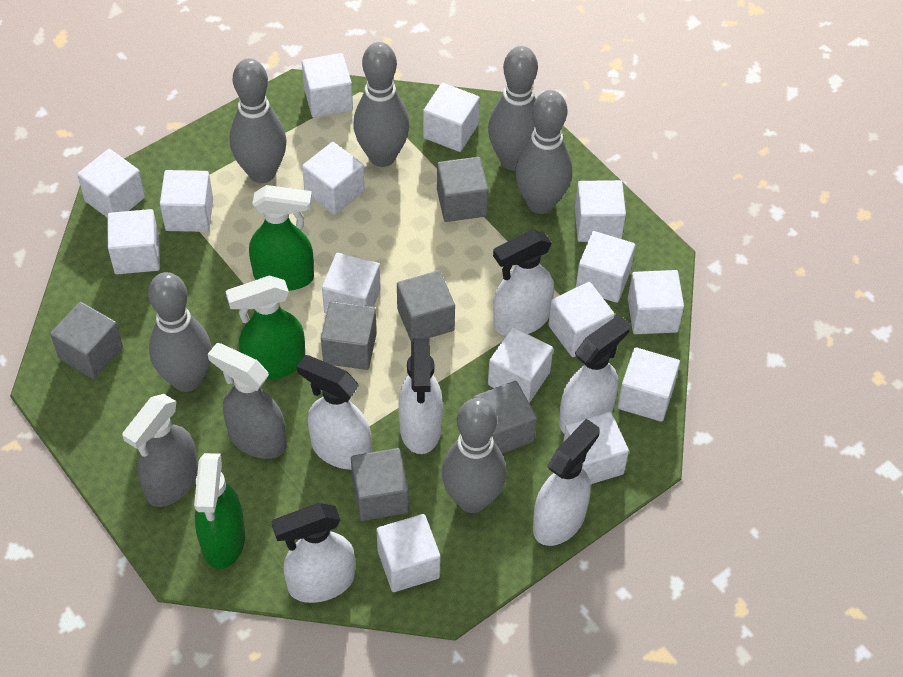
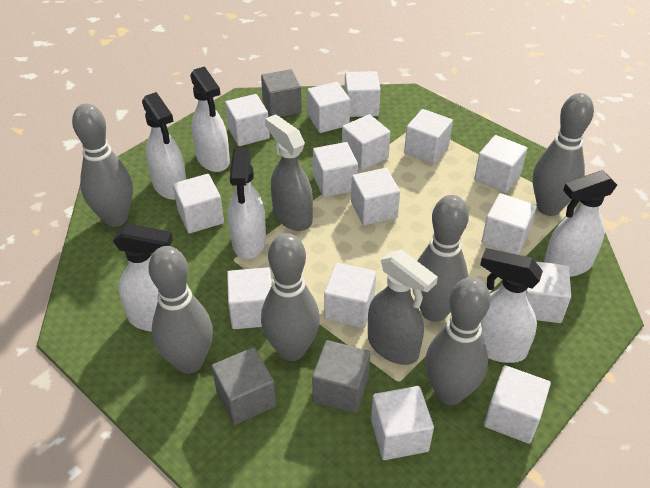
green spray bottle: 3 -> 0
grey cube: 6 -> 3

